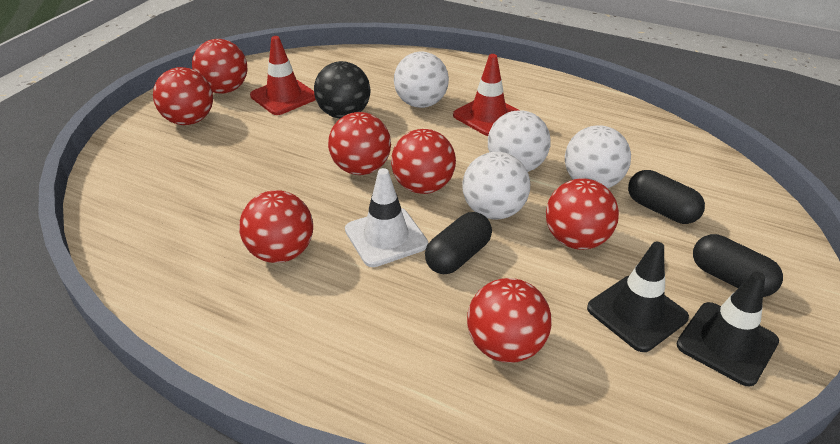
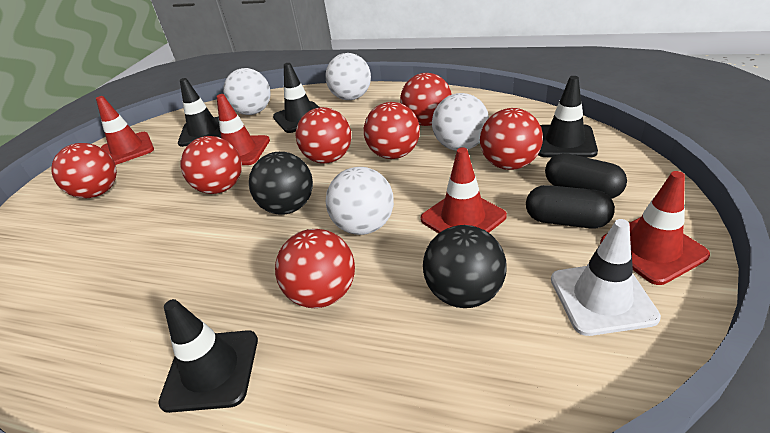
black ball: 1 -> 2
black capsule: 3 -> 2
black traffic cone: 2 -> 4
red traffic cone: 2 -> 4

